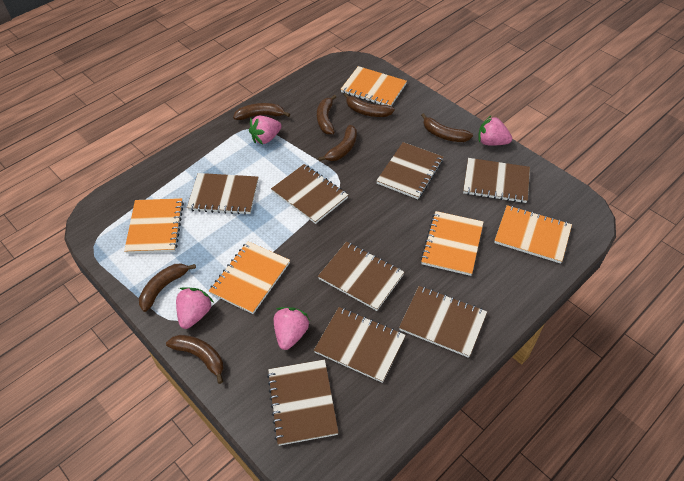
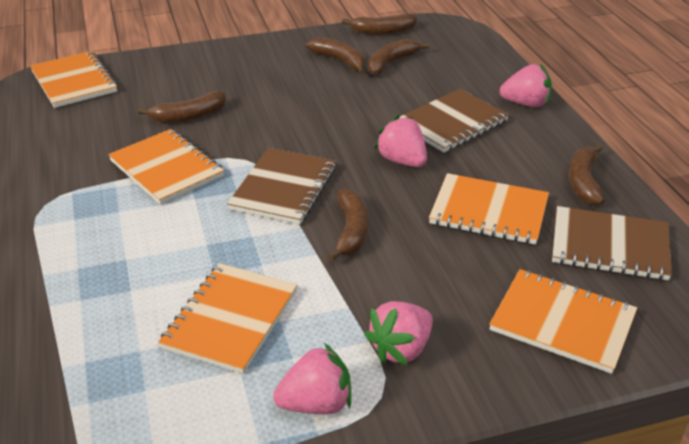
brown banana: 7 -> 6
brown notebook: 8 -> 3

